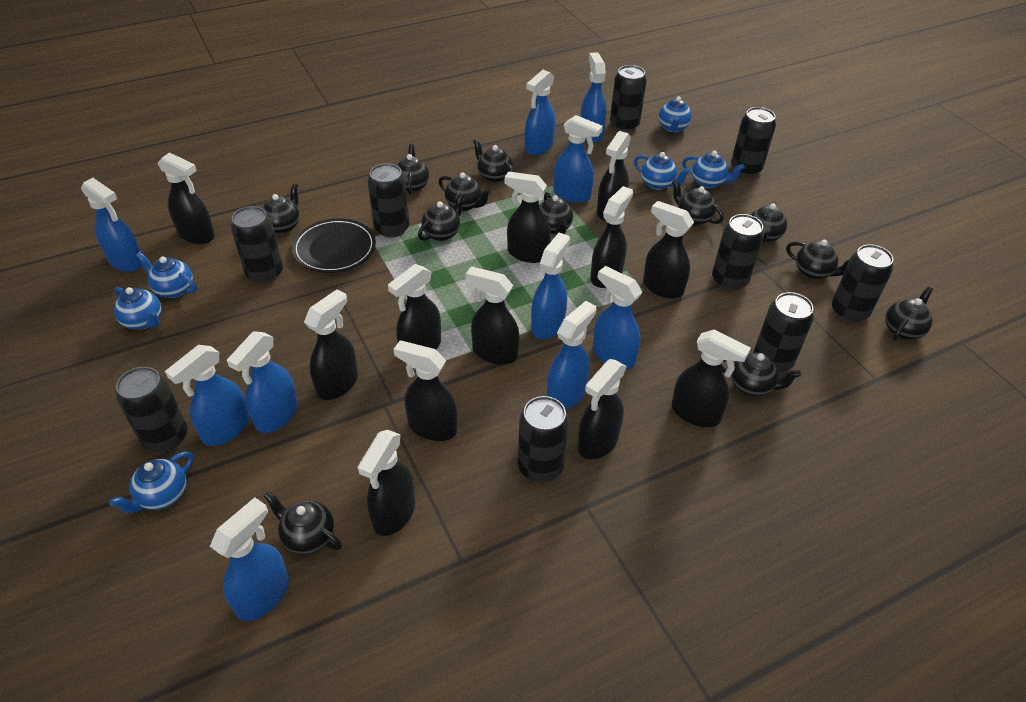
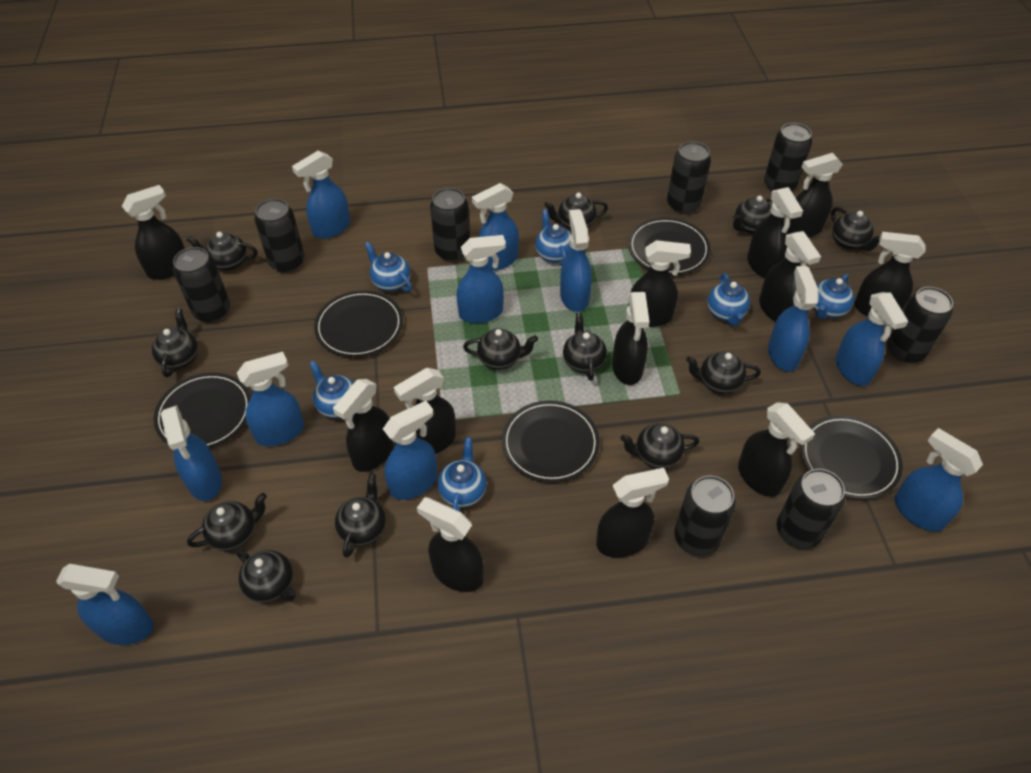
black can: 9 -> 8
black plate: 1 -> 5
blue spray bottle: 10 -> 11

